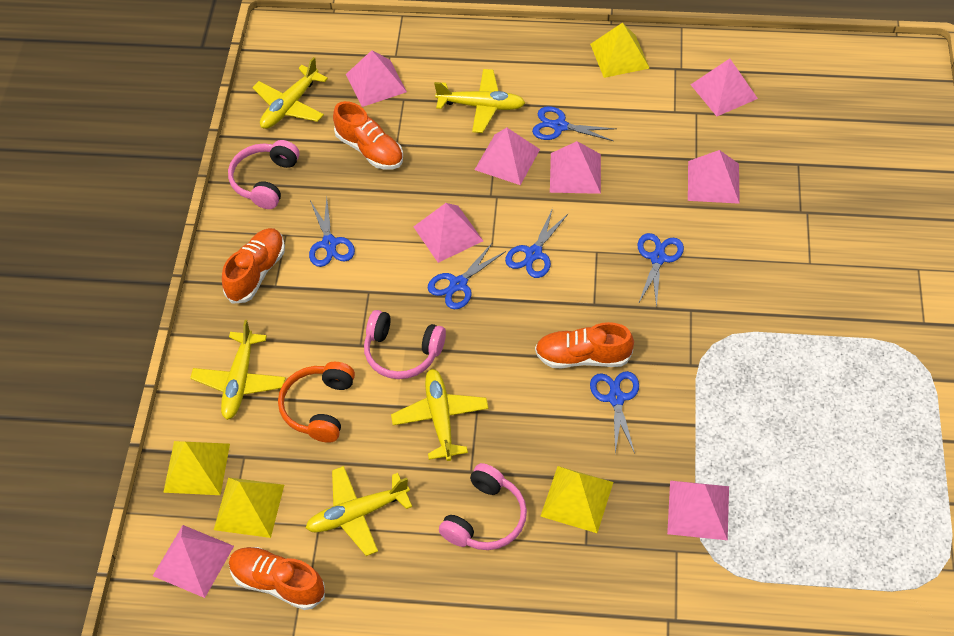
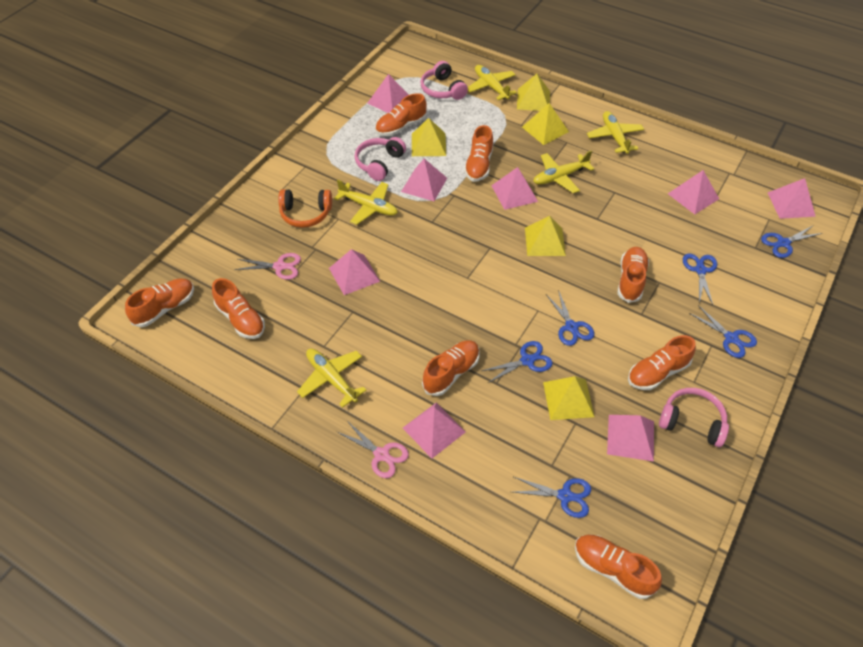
orange shoe: 4 -> 8
pink scissors: 0 -> 2
yellow pyramid: 4 -> 5

